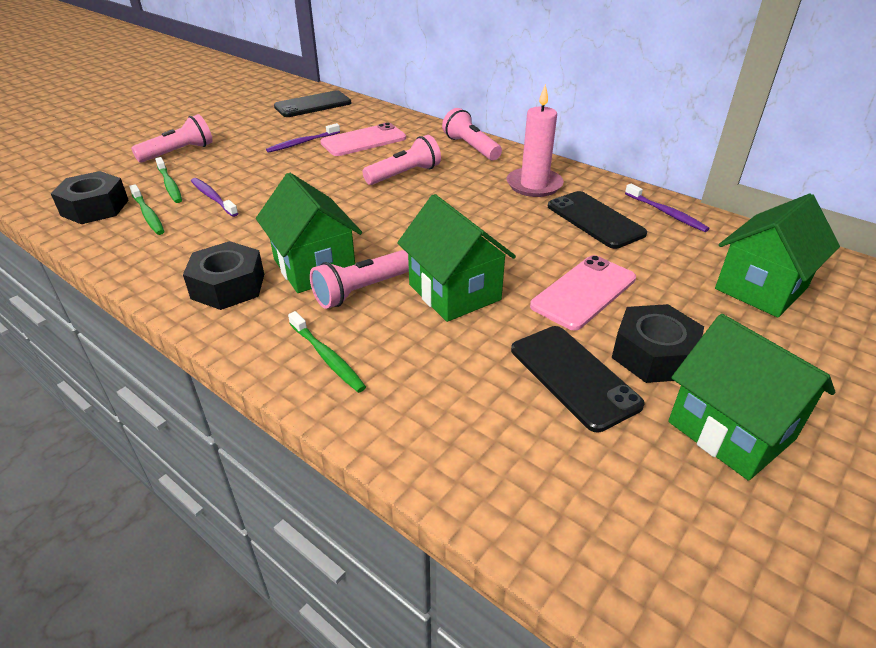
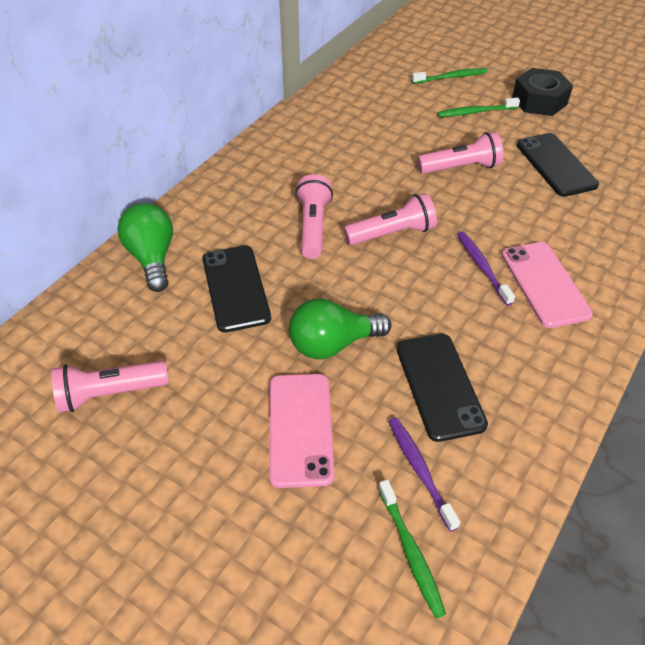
black nut: 3 -> 1
green house: 4 -> 0
green light bulb: 0 -> 2
pink candle: 1 -> 0
purple toothbrush: 3 -> 2

